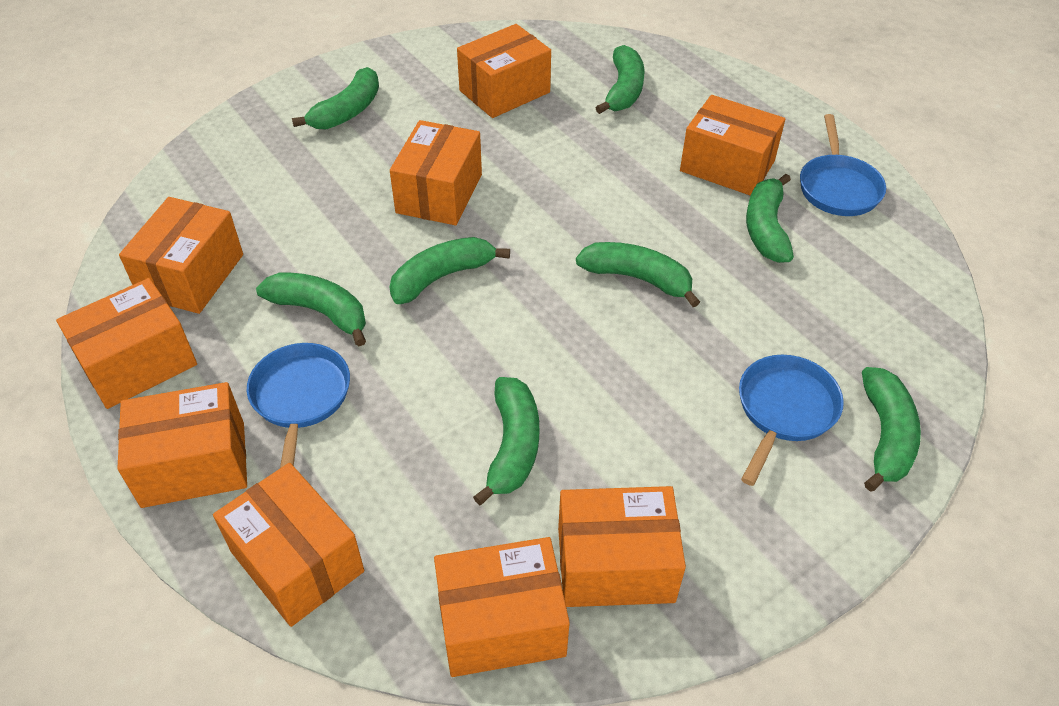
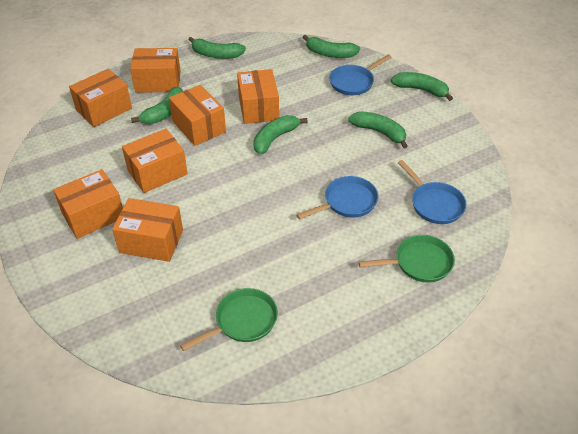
green banana: 8 -> 6
green pan: 0 -> 2
orange box: 9 -> 7

